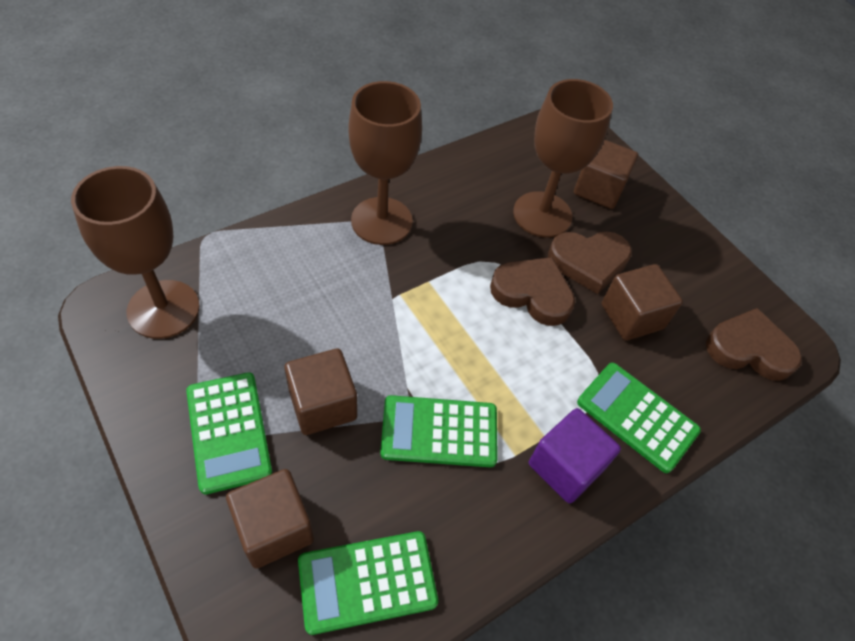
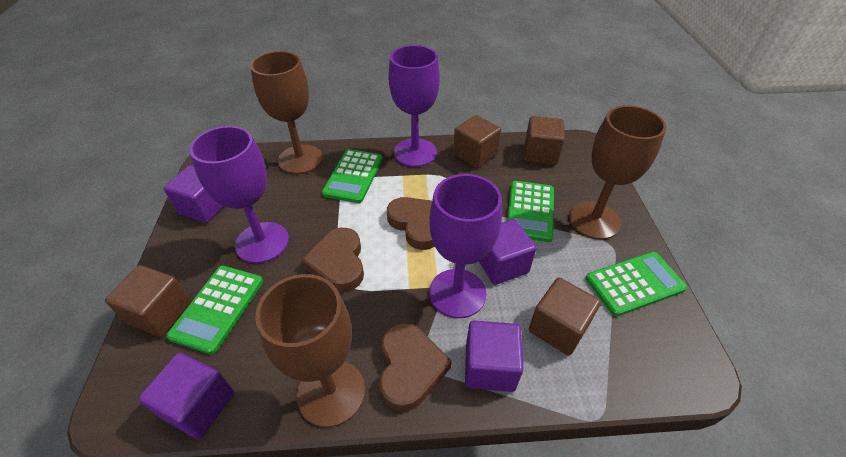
purple cube: 1 -> 4
purple goblet: 0 -> 3

